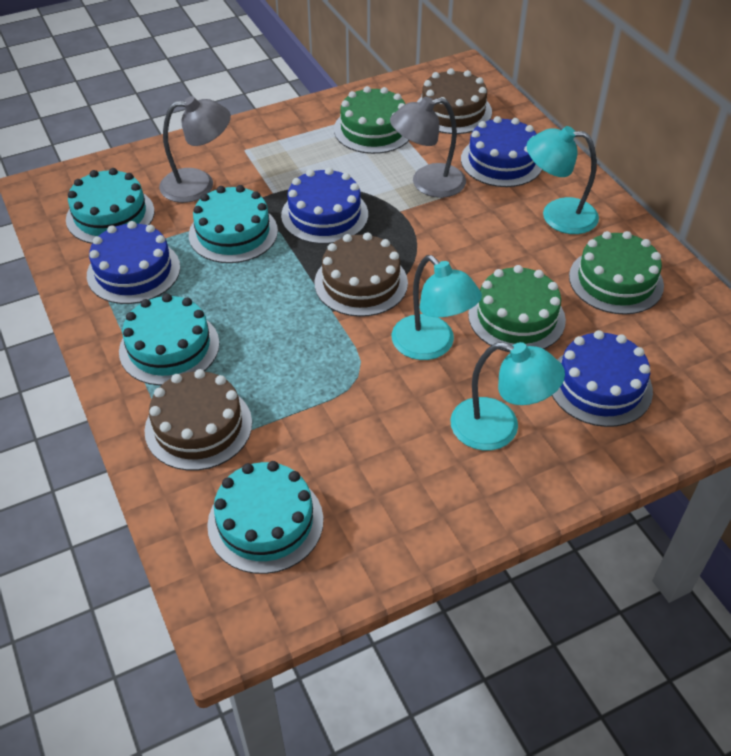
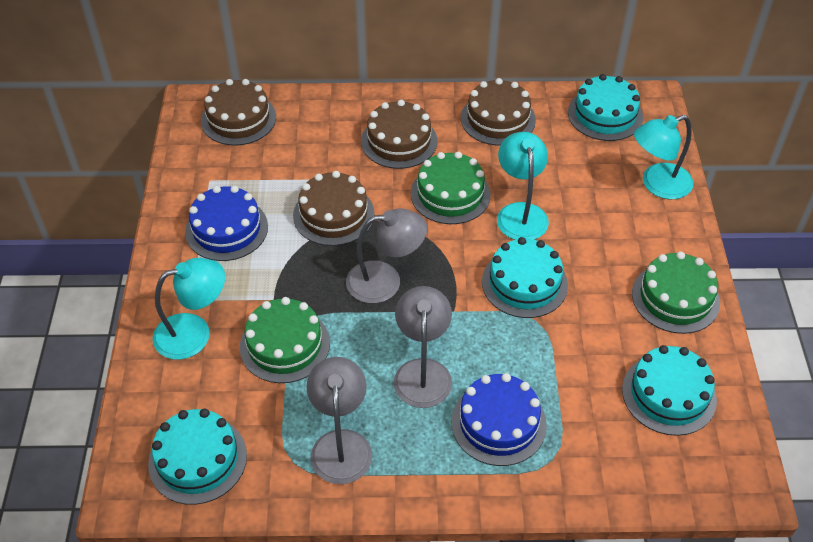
blue cake: 4 -> 2
brown cake: 3 -> 4
grey lamp: 2 -> 3

